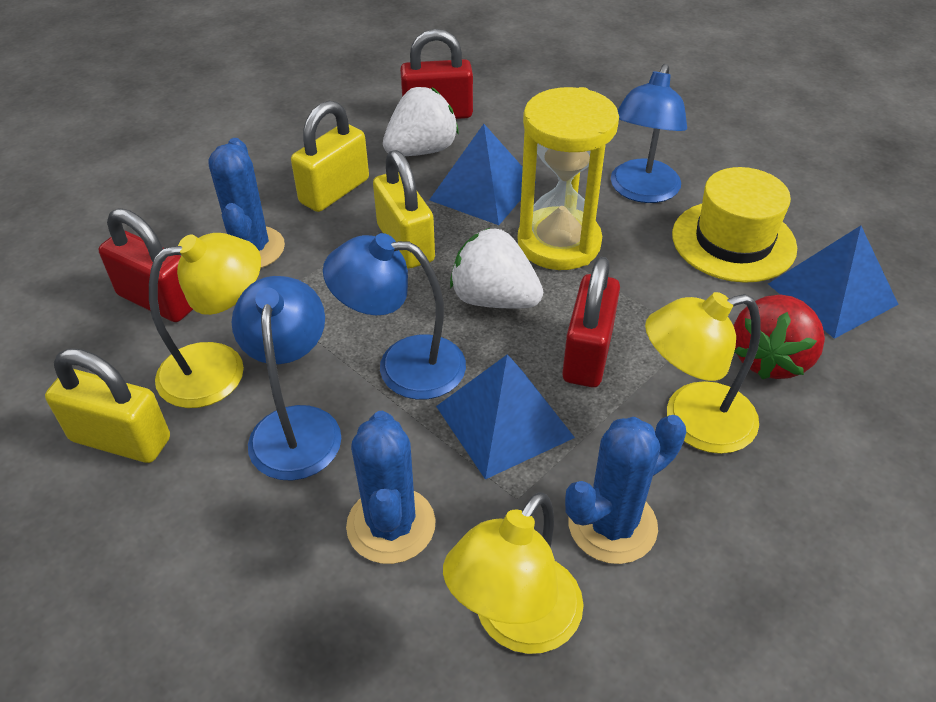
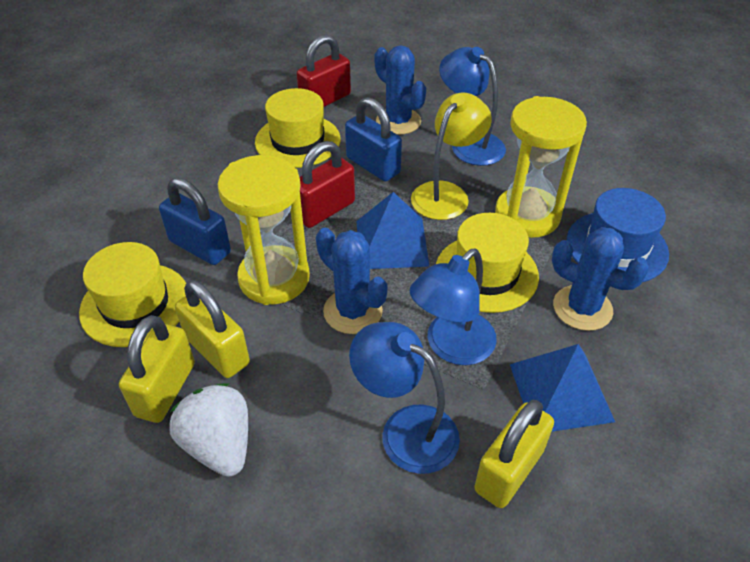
blue hat: 0 -> 1
blue padlock: 0 -> 2
blue pyramid: 3 -> 2
red padlock: 3 -> 2
red strawberry: 1 -> 0
white strawberry: 2 -> 1
yellow hat: 1 -> 3
yellow hourglass: 1 -> 2
yellow lamp: 3 -> 1

